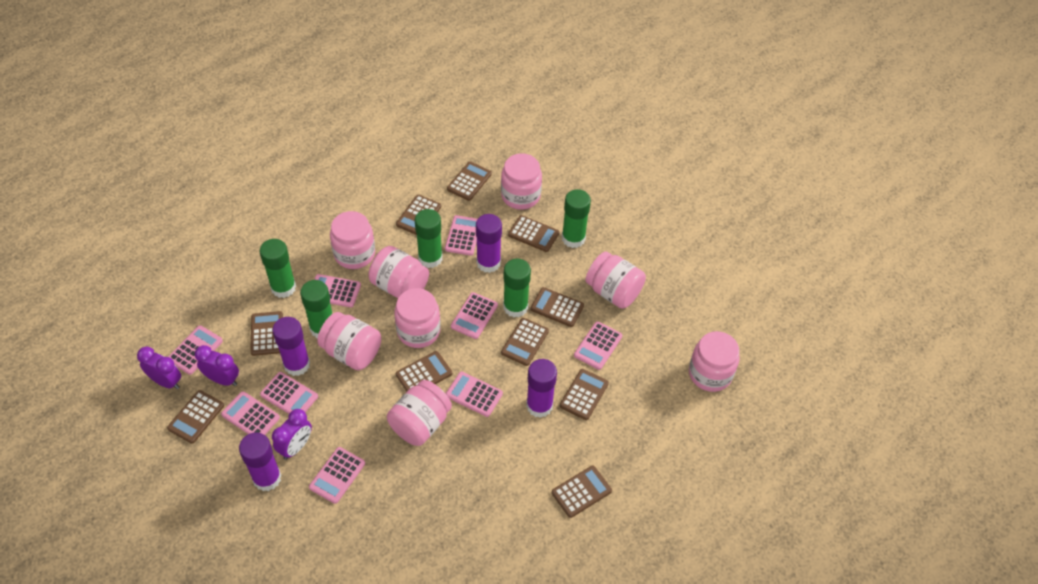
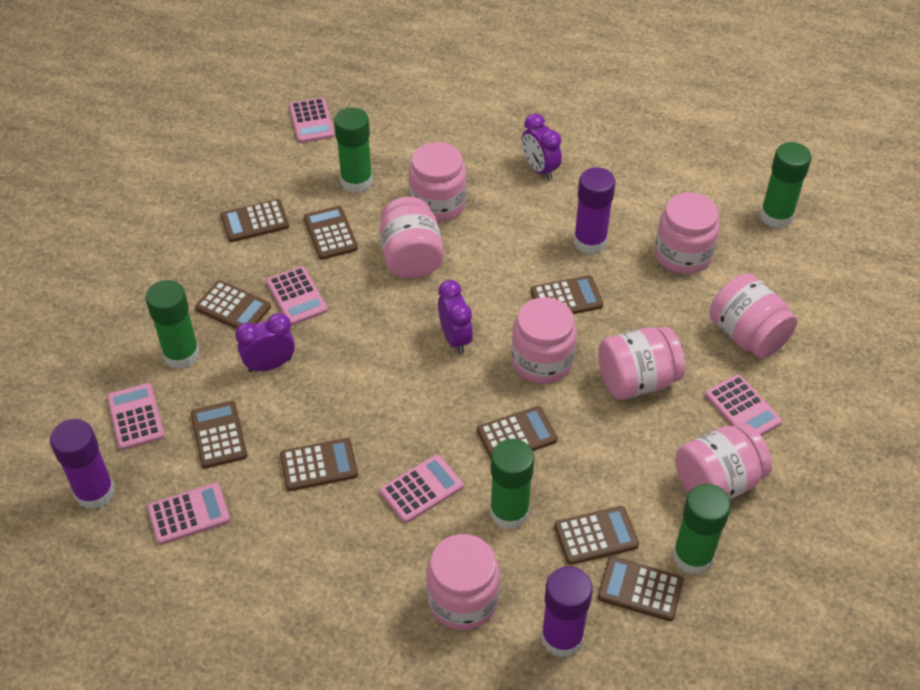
brown calculator: 10 -> 9
pink calculator: 9 -> 6
purple glue stick: 4 -> 3

